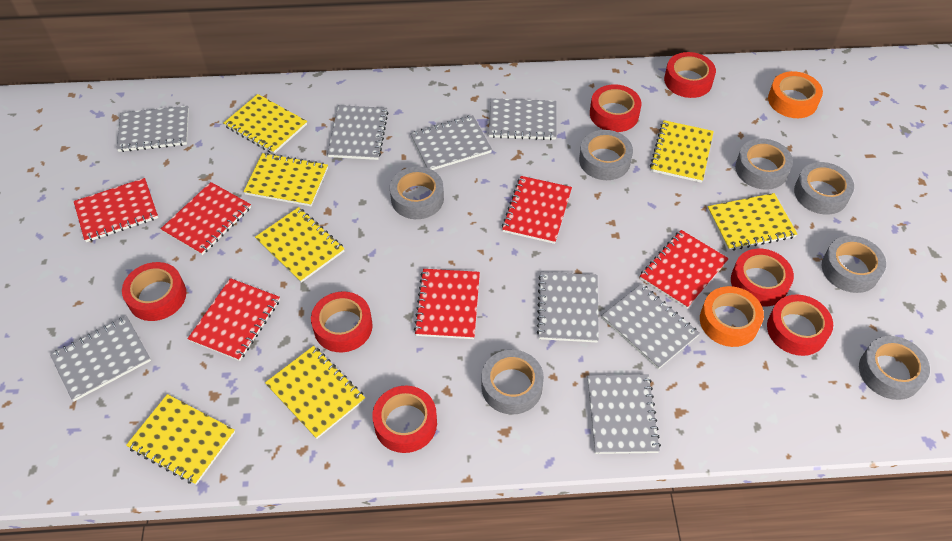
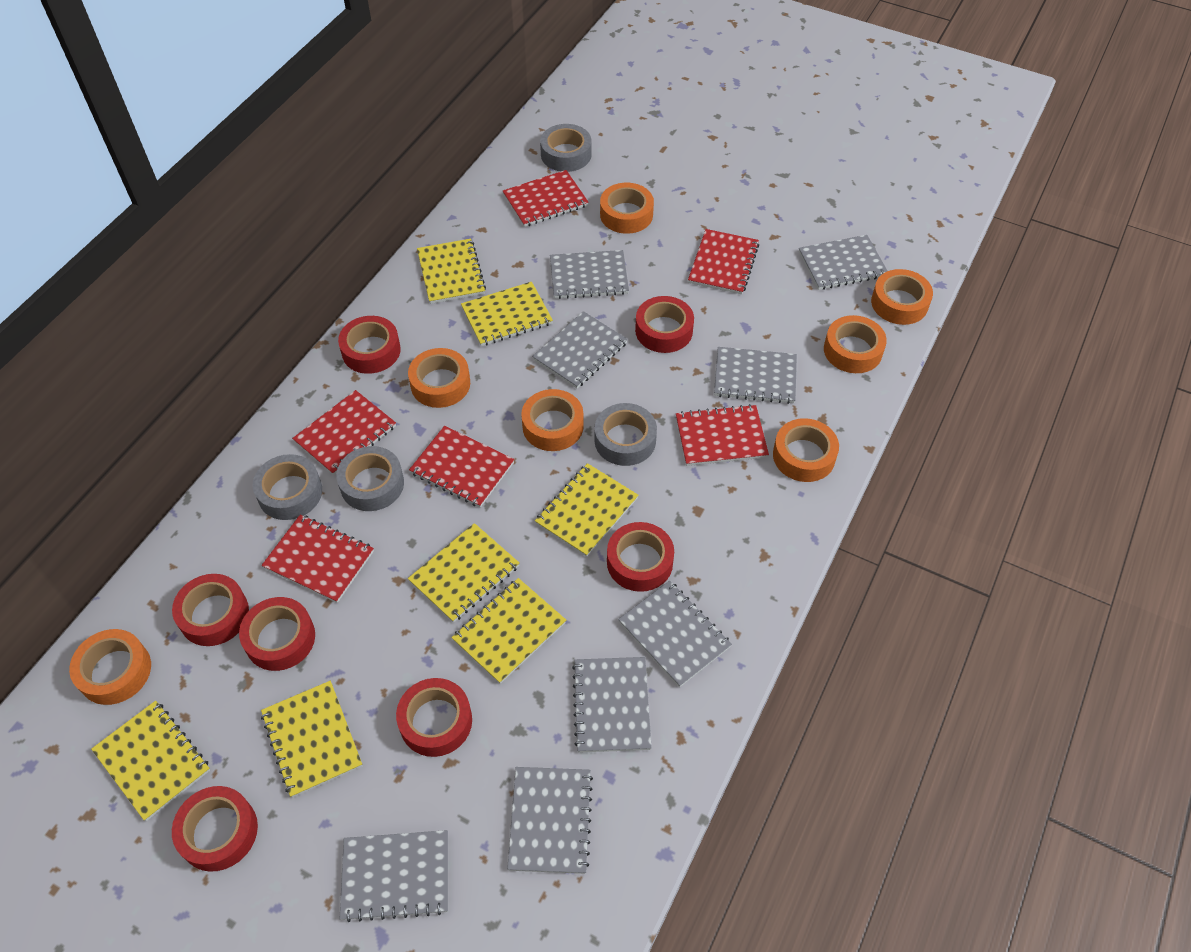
grey tape: 7 -> 4
orange tape: 2 -> 7

